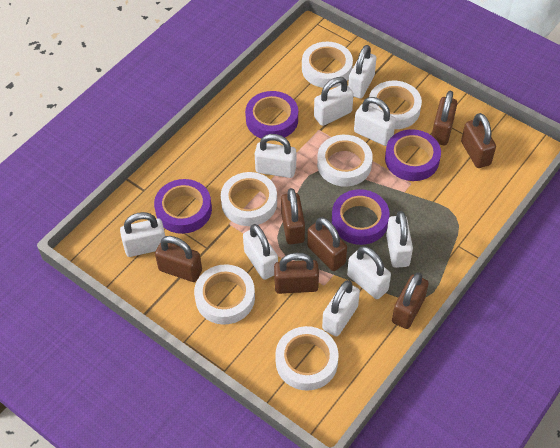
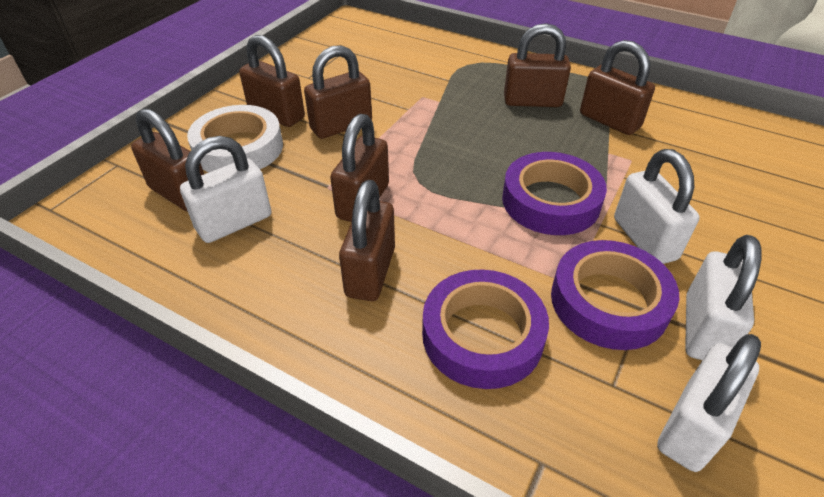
purple tape: 4 -> 3
white padlock: 9 -> 4
white tape: 6 -> 1

